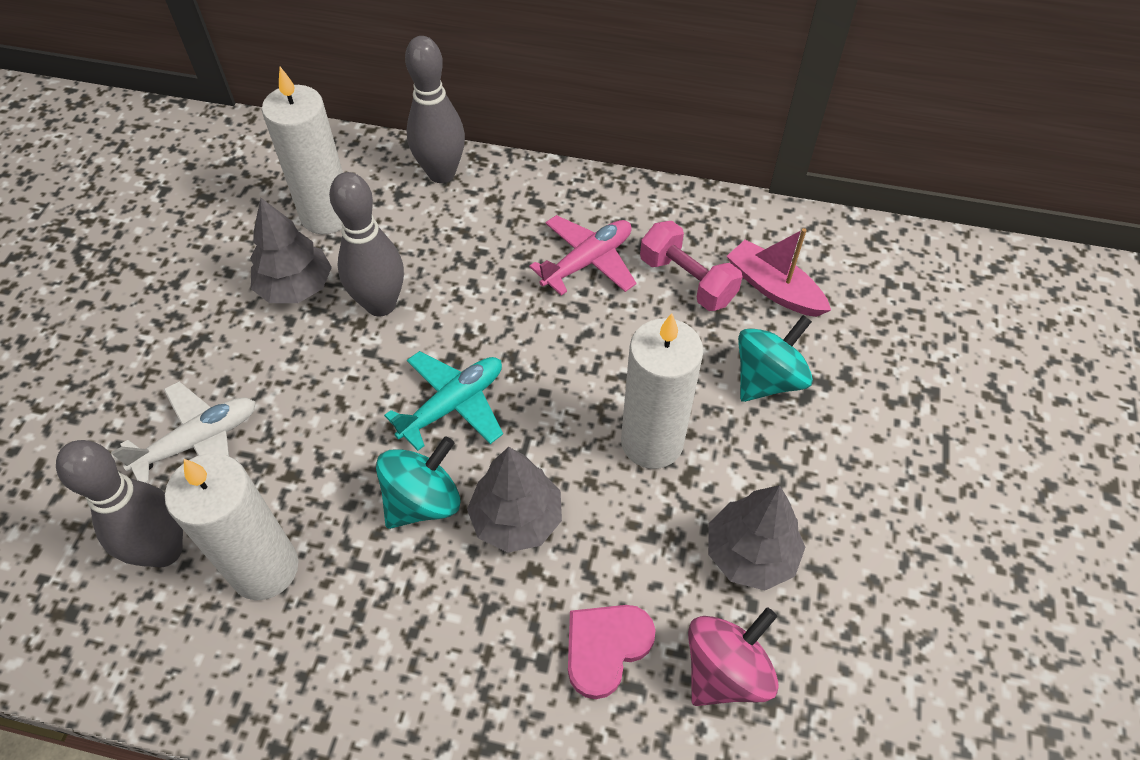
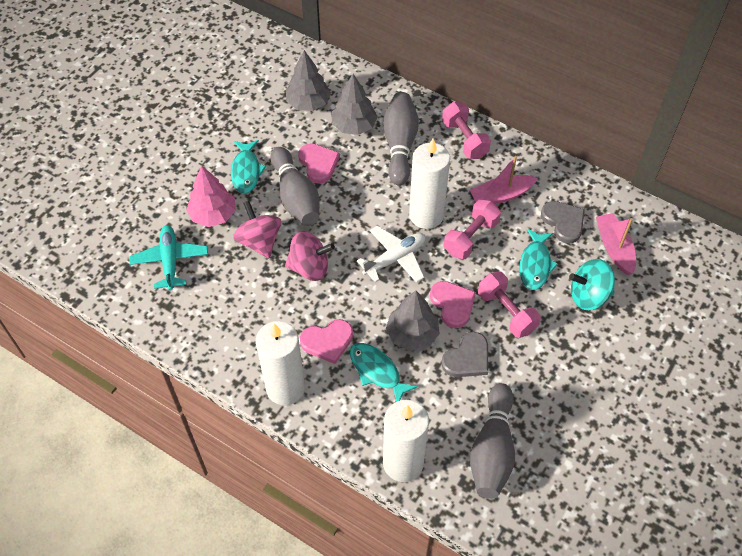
grey heart: 0 -> 2
pink boat: 1 -> 2
pink dumbbell: 1 -> 3
pink heart: 1 -> 3
pink plane: 1 -> 0
pink spinning top: 1 -> 2
pink tree: 0 -> 1
turquoise fish: 0 -> 3
turquoise spinning top: 2 -> 1

